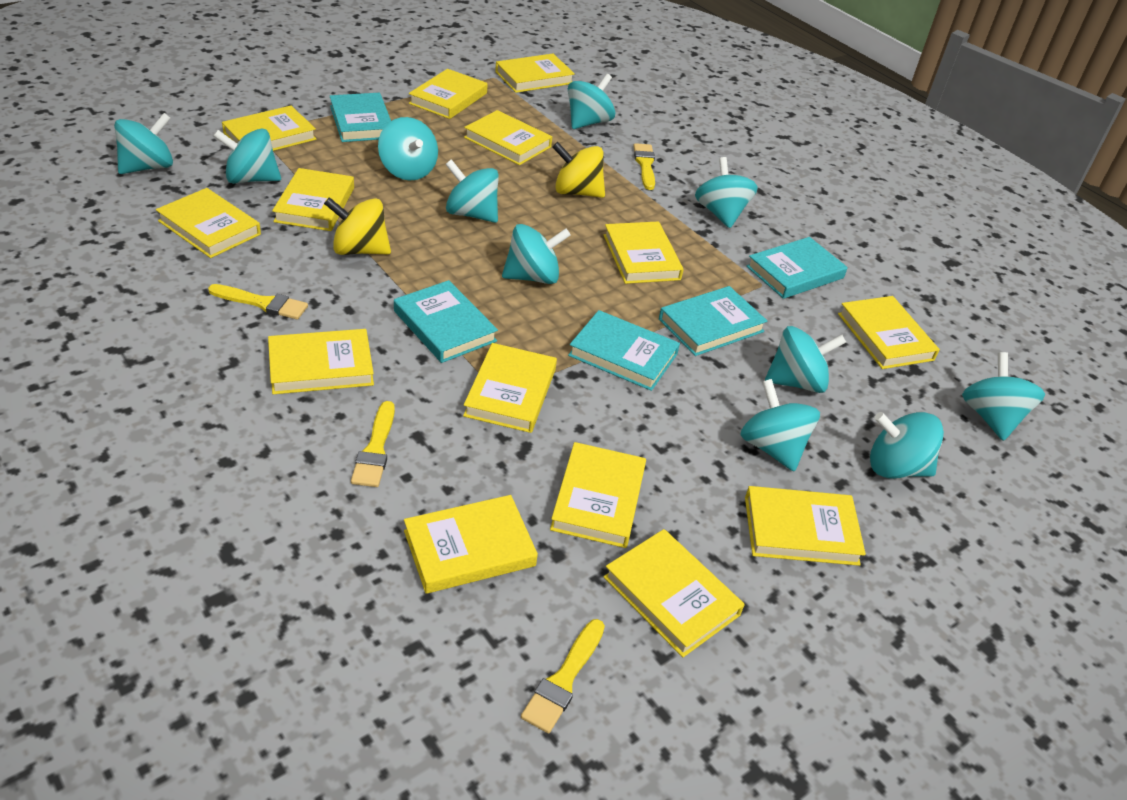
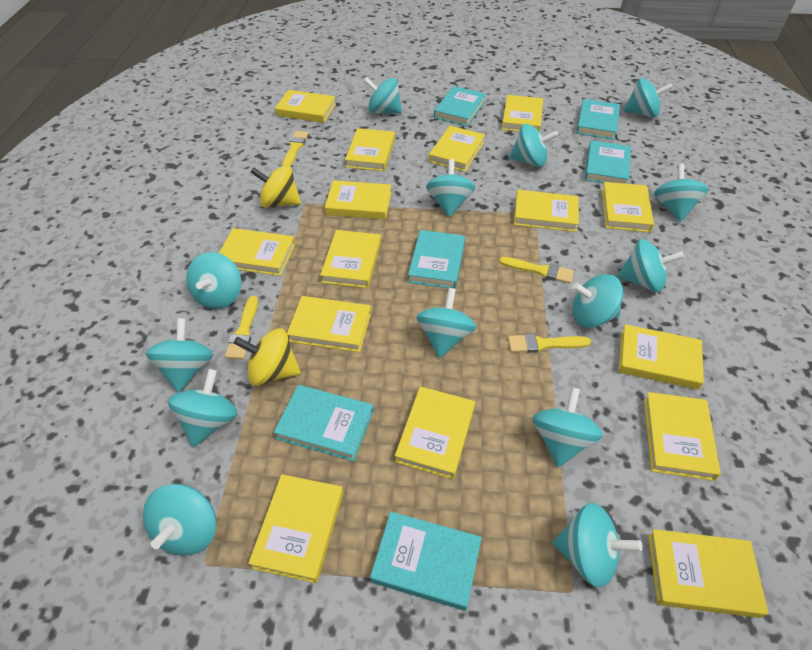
turquoise book: 5 -> 6
turquoise spinning top: 11 -> 14
yellow book: 14 -> 15

